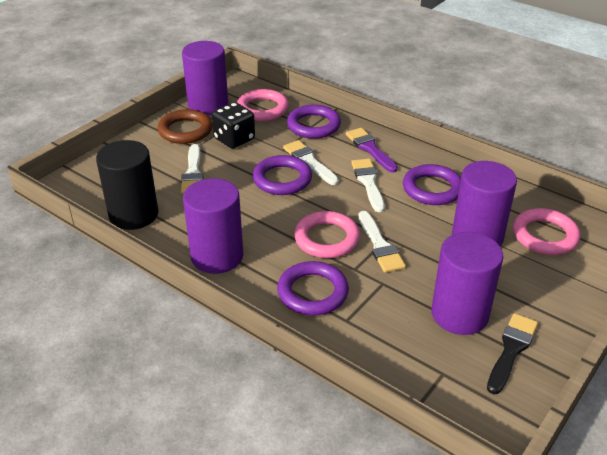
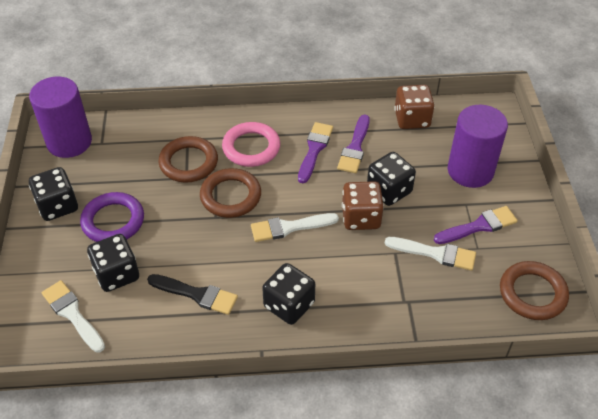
black cylinder: 1 -> 0
black dice: 1 -> 4
brown dice: 0 -> 2
brown ring: 1 -> 3
pink ring: 3 -> 1
purple brush: 1 -> 3
purple cylinder: 4 -> 2
purple ring: 4 -> 1
white brush: 4 -> 3

